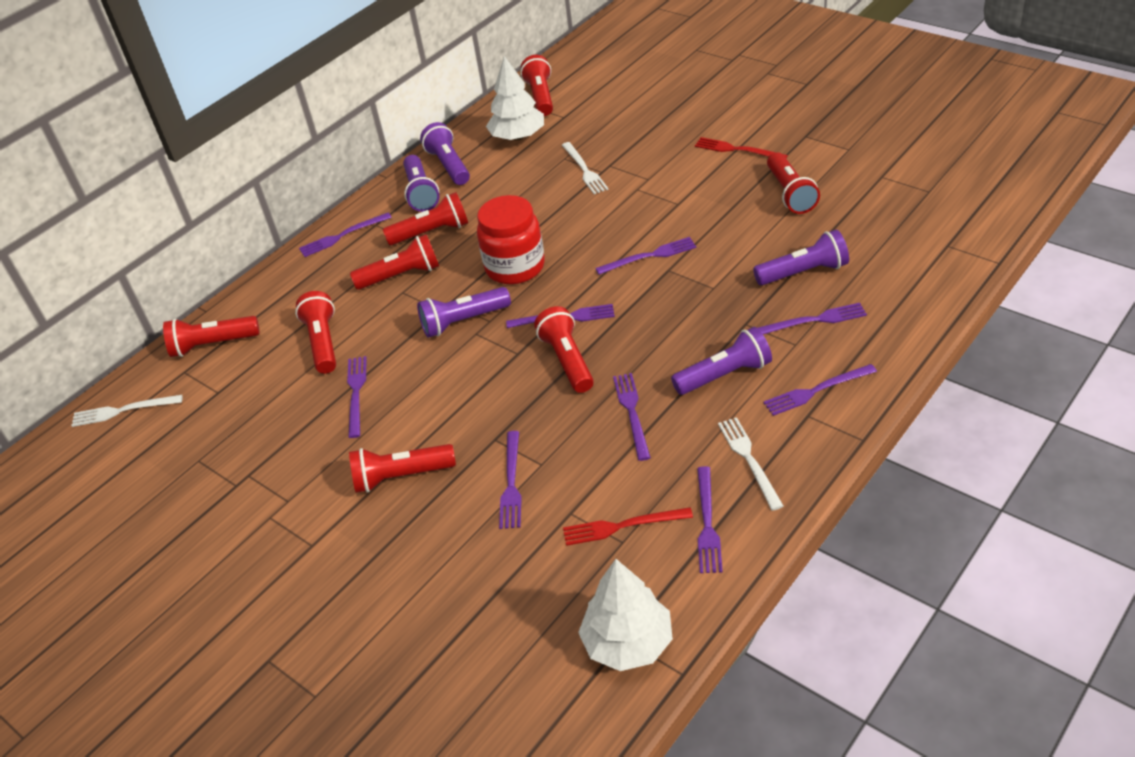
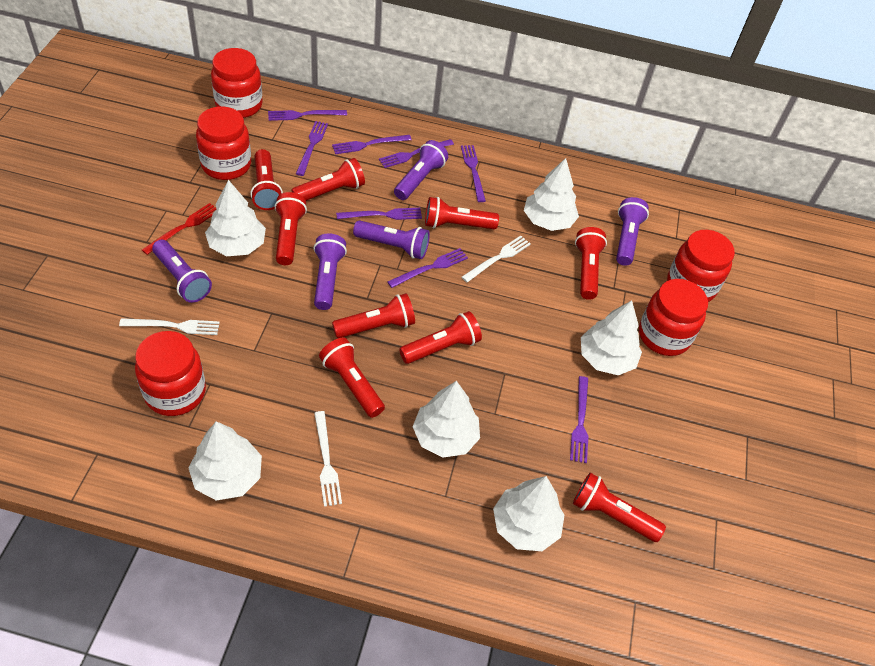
purple fork: 9 -> 8
red flashlight: 8 -> 9
red fork: 2 -> 1
red jar: 1 -> 5
white tree: 2 -> 6

